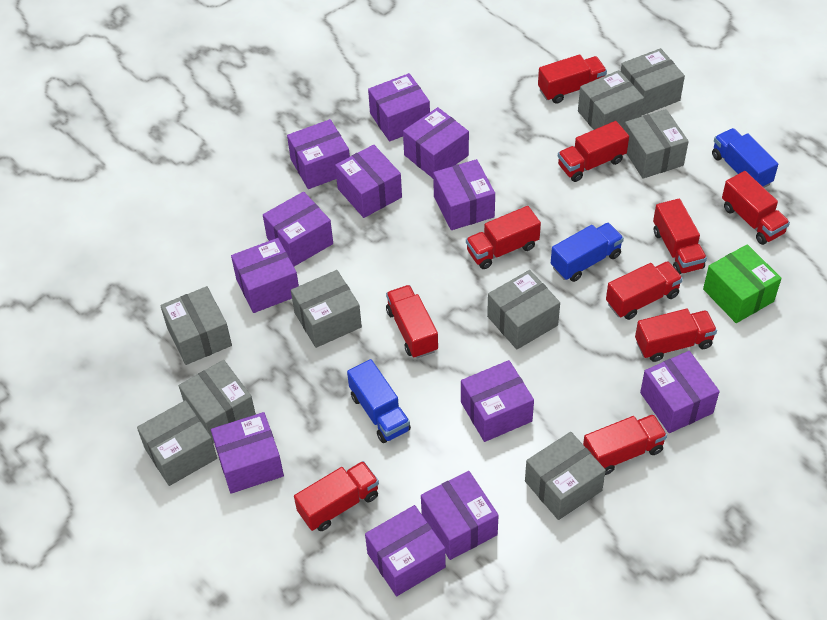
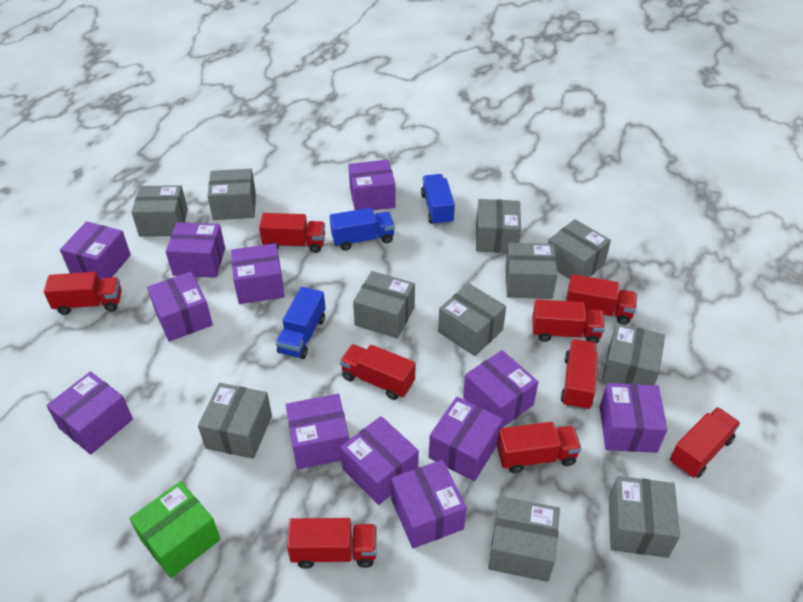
grey box: 9 -> 11
red truck: 10 -> 9

